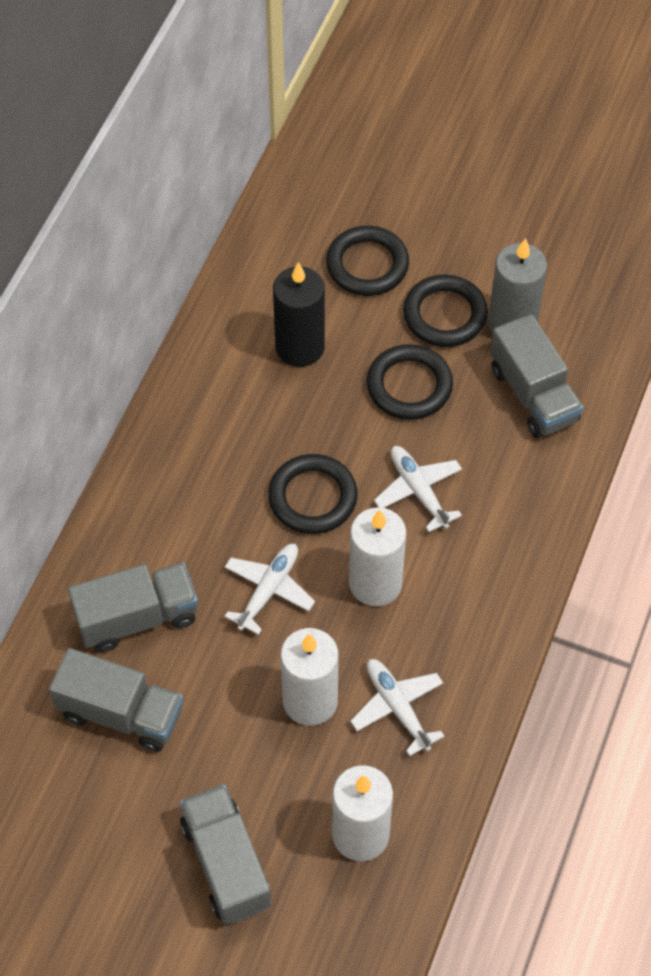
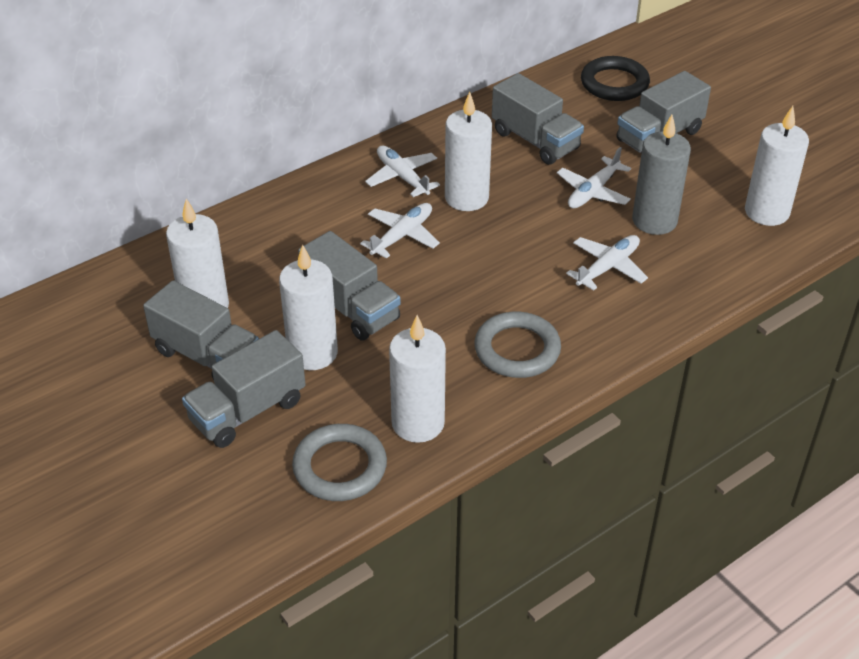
black candle: 1 -> 0
black ring: 4 -> 1
grey ring: 0 -> 2
grey truck: 4 -> 5
white candle: 3 -> 5
white plane: 3 -> 4

